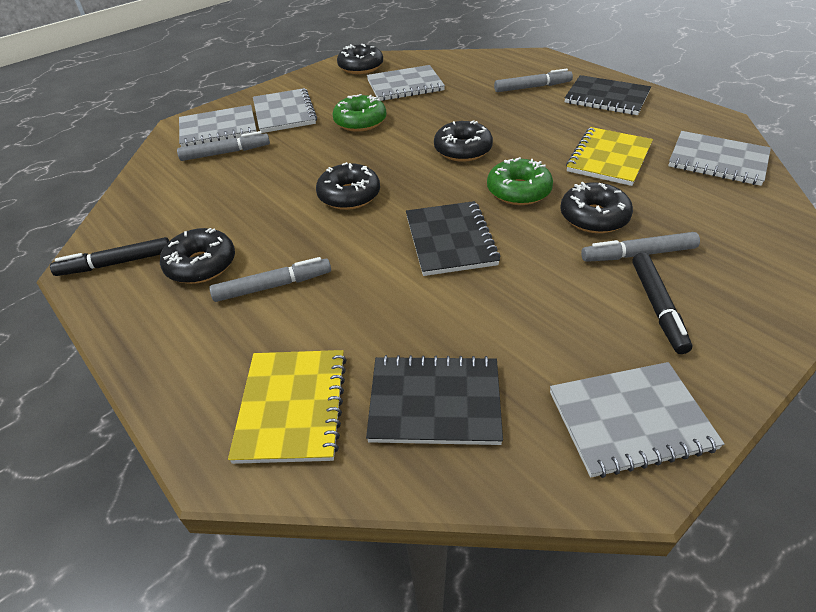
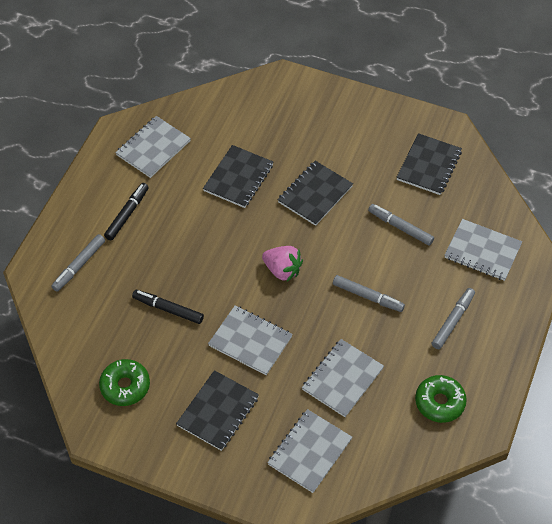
black donut: 5 -> 0
black notebook: 3 -> 4
pink strawberry: 0 -> 1
yellow notebook: 2 -> 0

